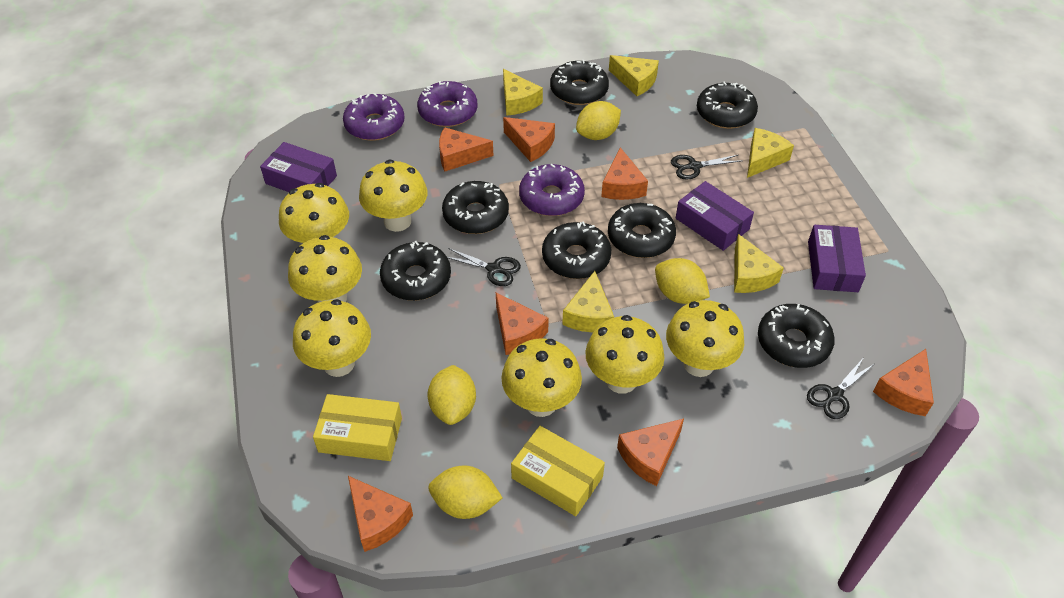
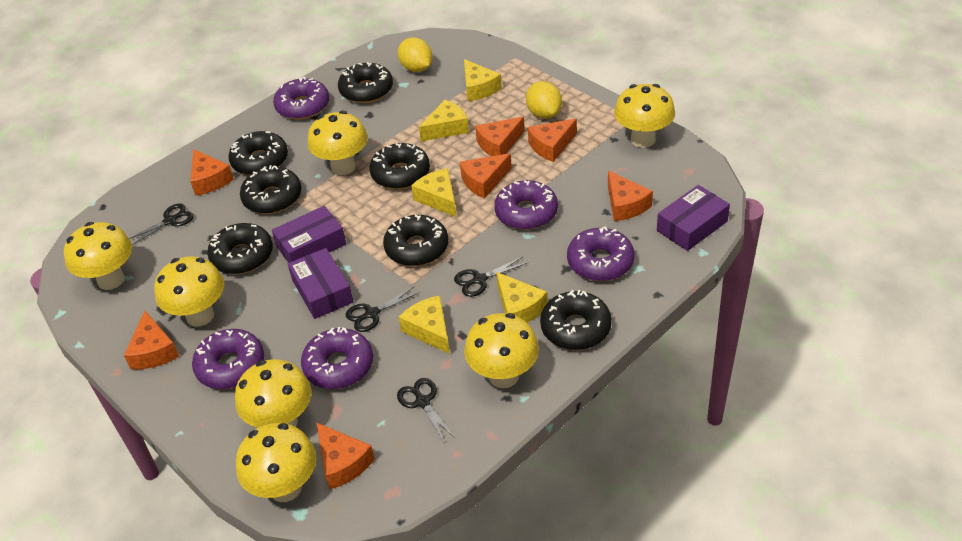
black scissors: 3 -> 4
purple donut: 3 -> 5
yellow box: 2 -> 0
yellow lemon: 4 -> 2

